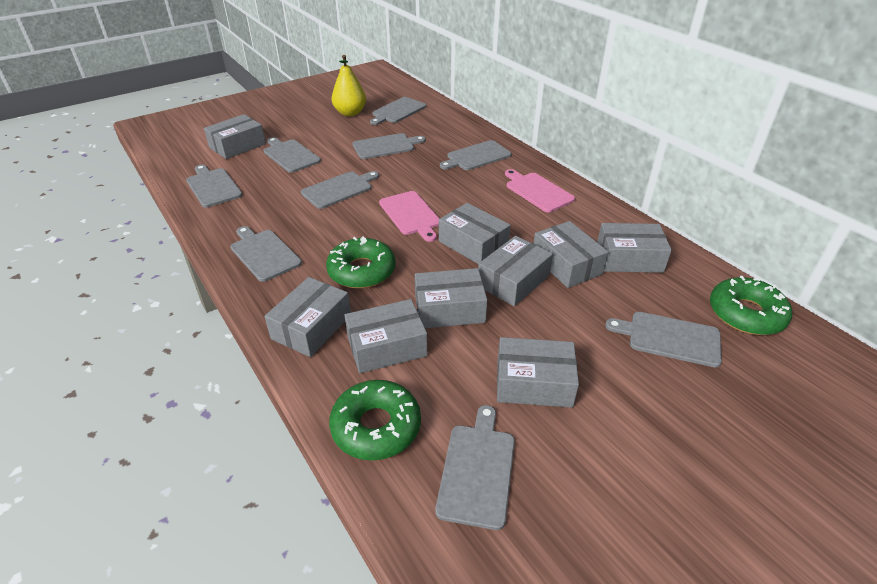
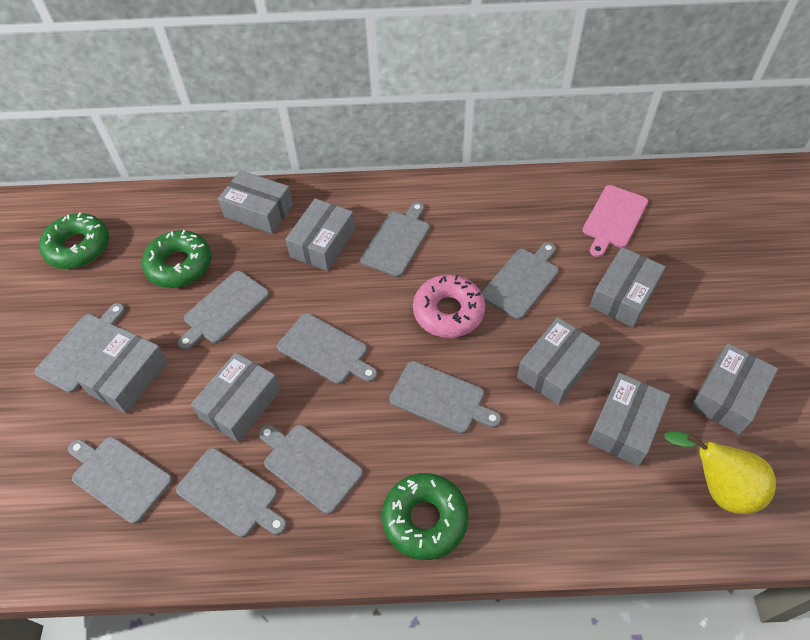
grey box: 9 -> 8
pink cutting board: 2 -> 1
pink donut: 0 -> 1

